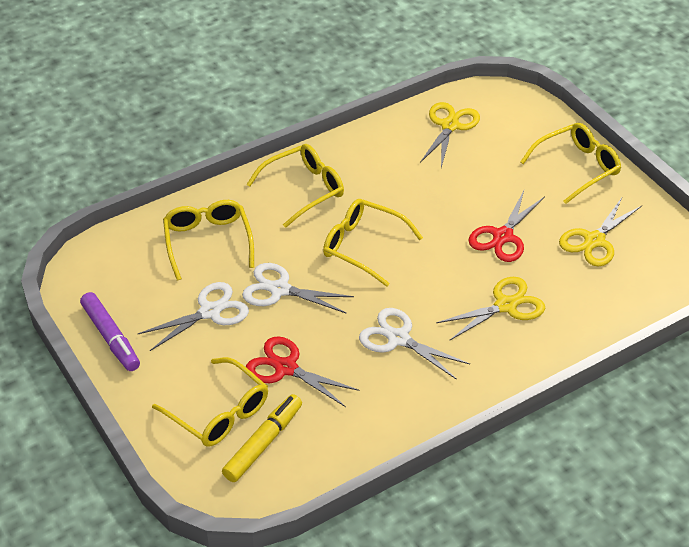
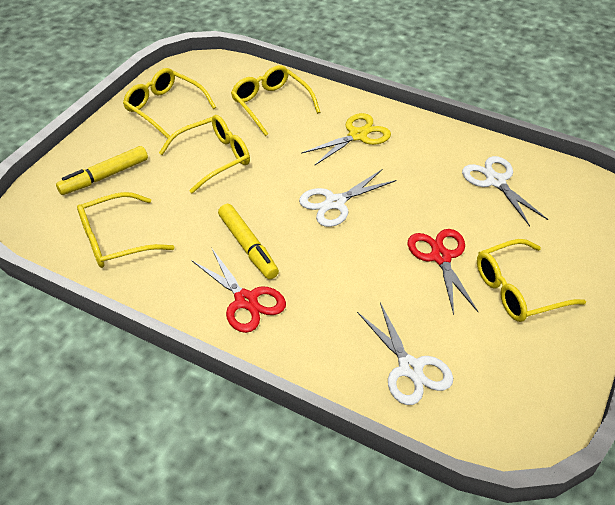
purple marker: 1 -> 0
yellow marker: 1 -> 2
yellow scissors: 3 -> 1

